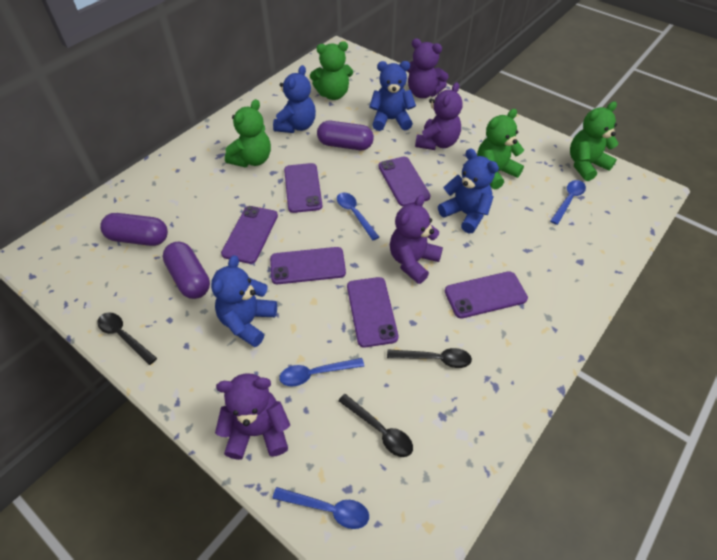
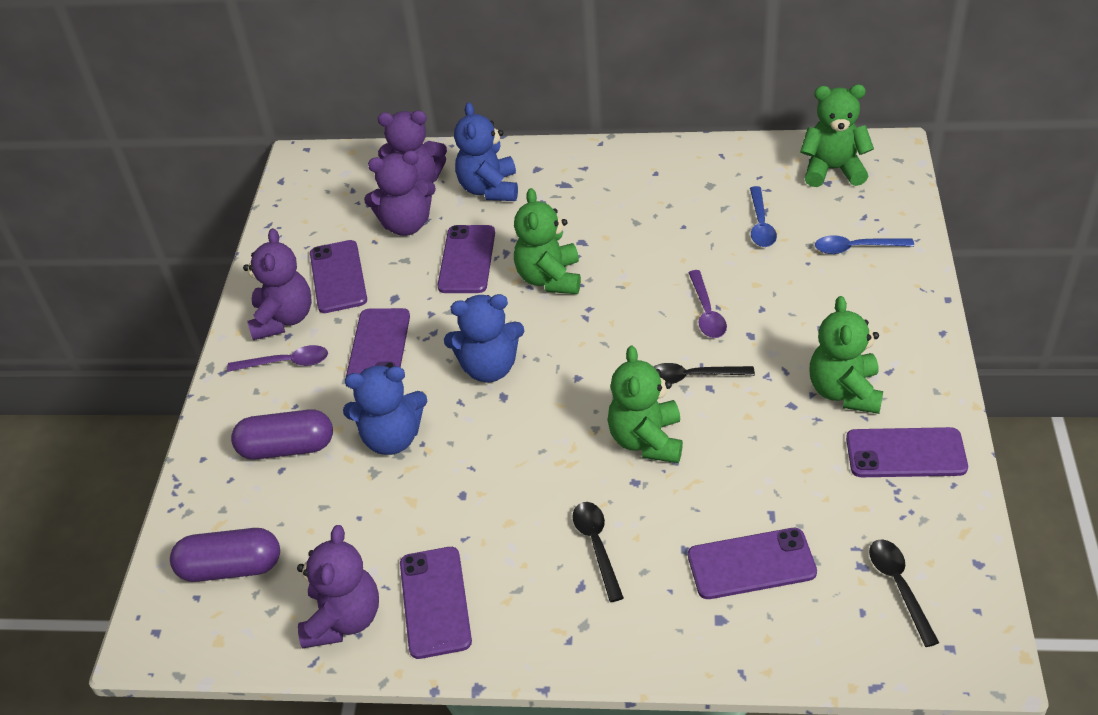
blue spoon: 4 -> 2
blue teddy bear: 4 -> 3
purple capsule: 3 -> 2
purple spoon: 0 -> 2

